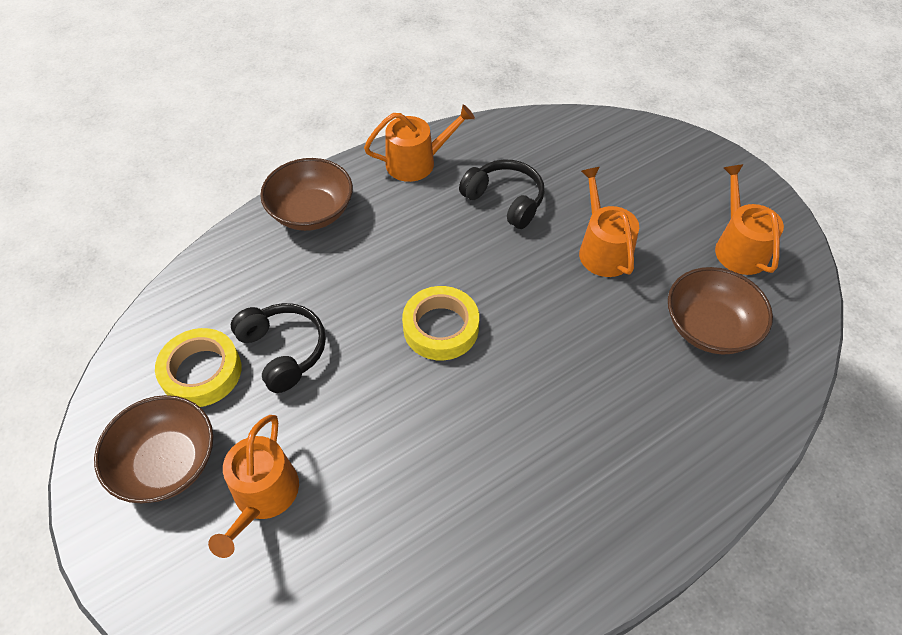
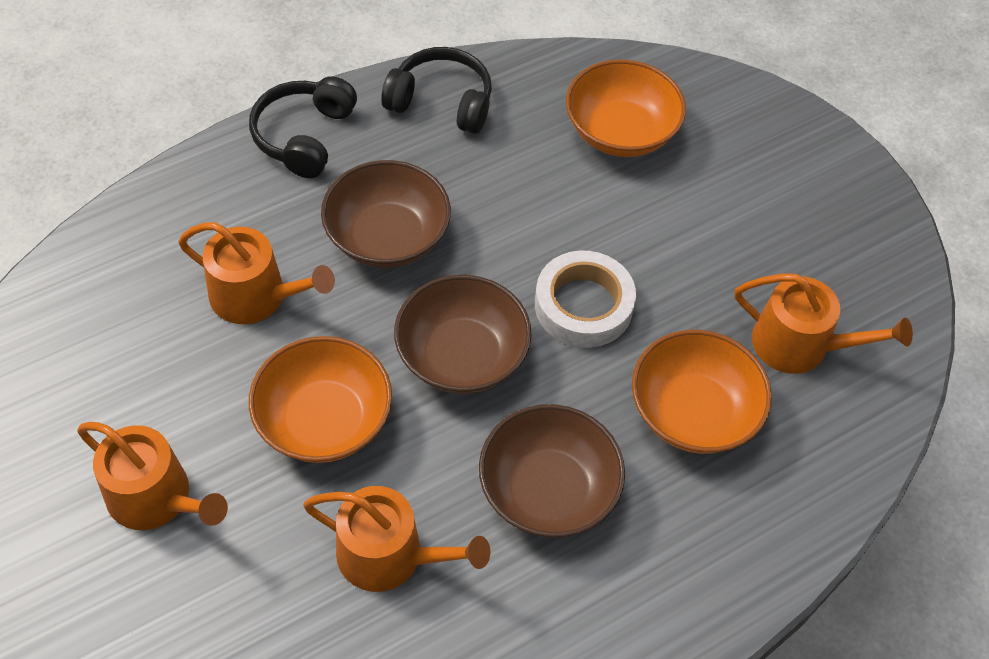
orange bowl: 0 -> 3
white tape: 0 -> 1
yellow tape: 2 -> 0

